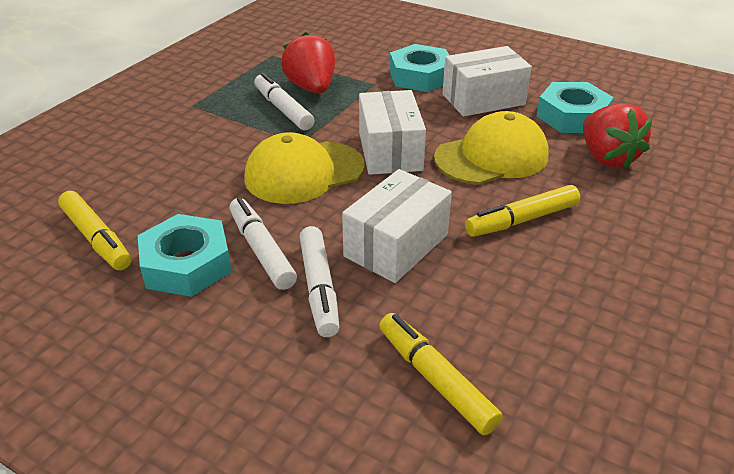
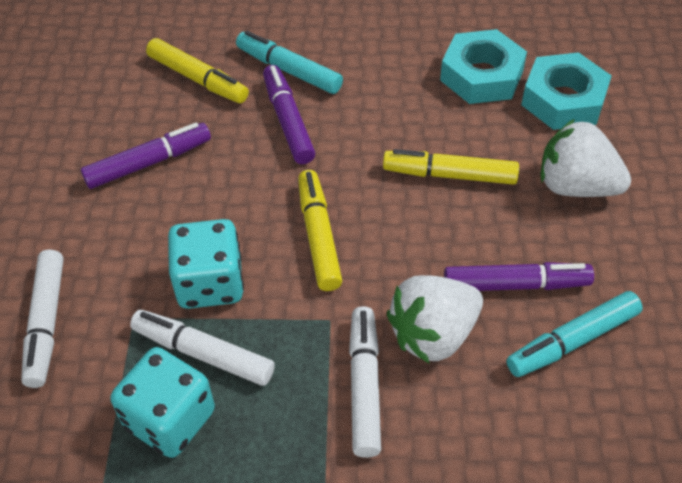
purple marker: 0 -> 3
red strawberry: 2 -> 0
turquoise dice: 0 -> 2
turquoise marker: 0 -> 2
turquoise nut: 3 -> 2
white box: 3 -> 0
white strawberry: 0 -> 2
yellow cap: 2 -> 0

